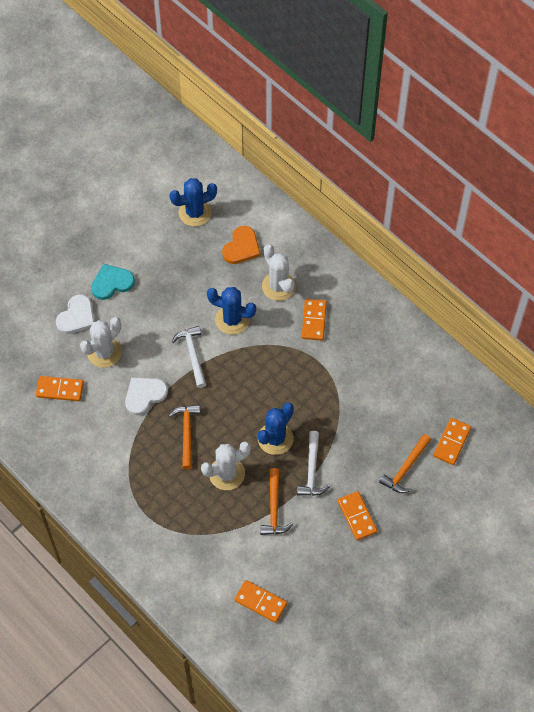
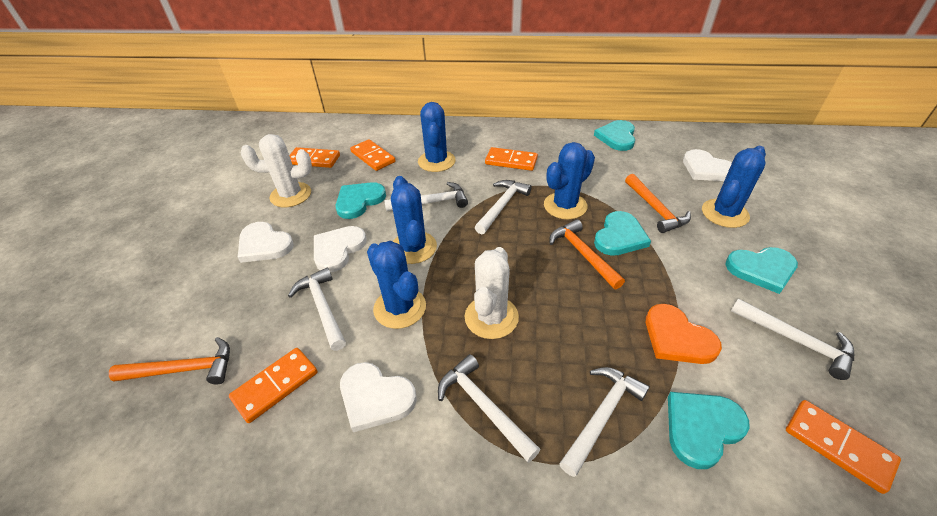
blue cactus: 3 -> 5
turquoise heart: 1 -> 5
white cactus: 3 -> 2
white hammer: 2 -> 6
white heart: 2 -> 4

